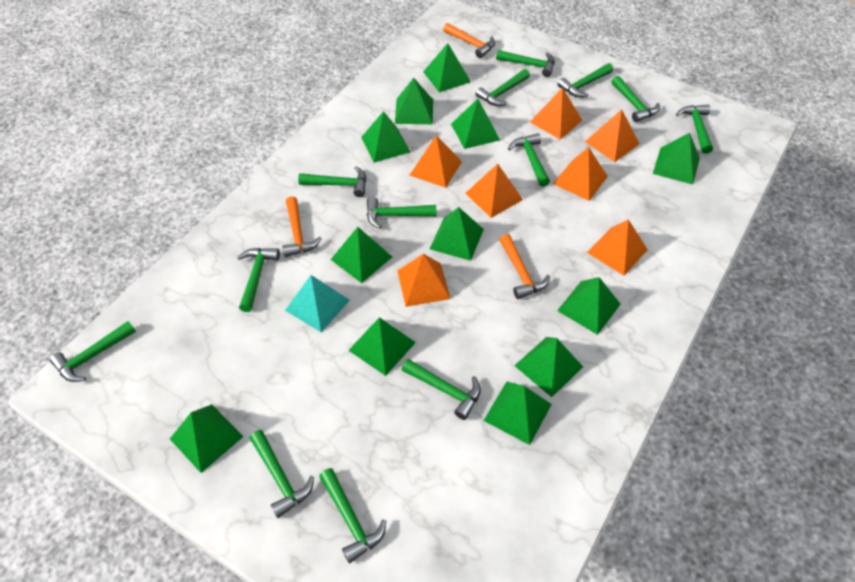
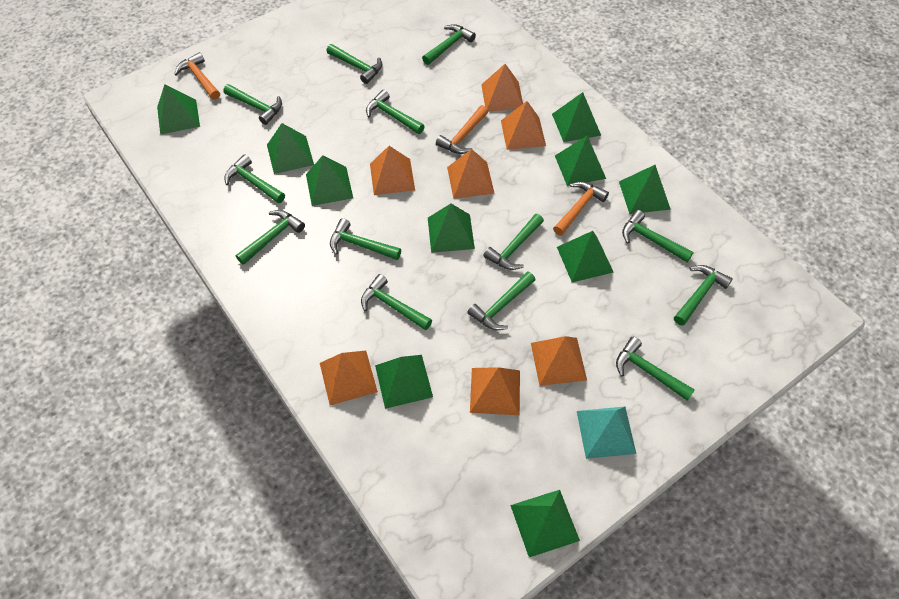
green pyramid: 12 -> 10

